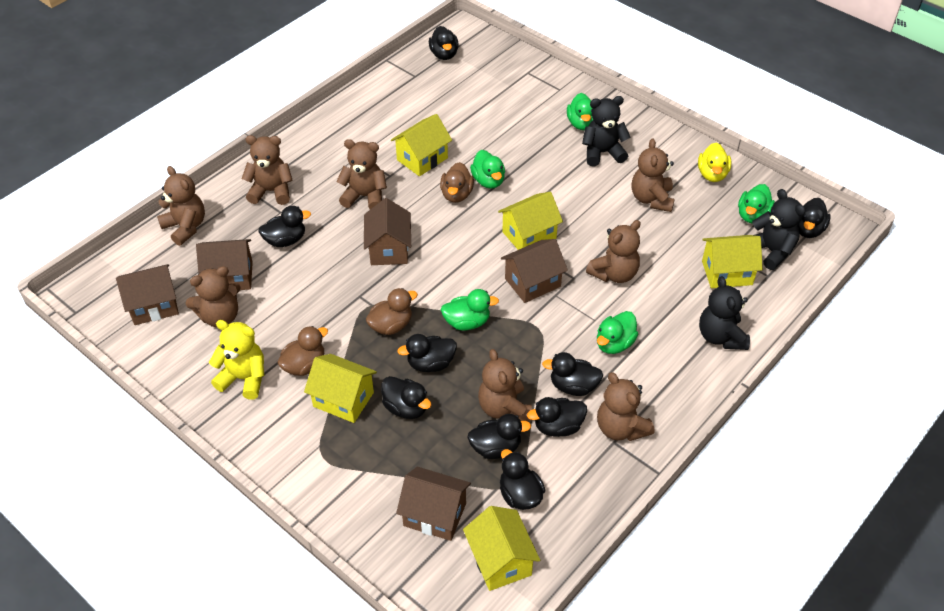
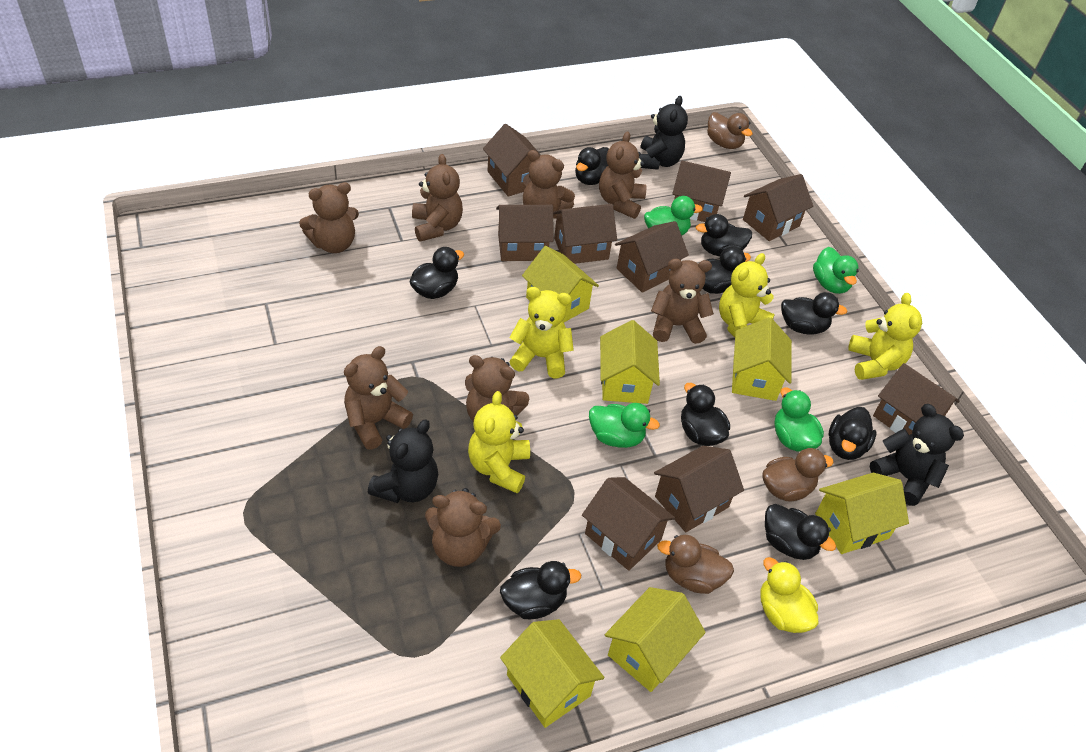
brown house: 5 -> 9
green duck: 5 -> 4
yellow house: 5 -> 6
yellow teddy bear: 1 -> 4

